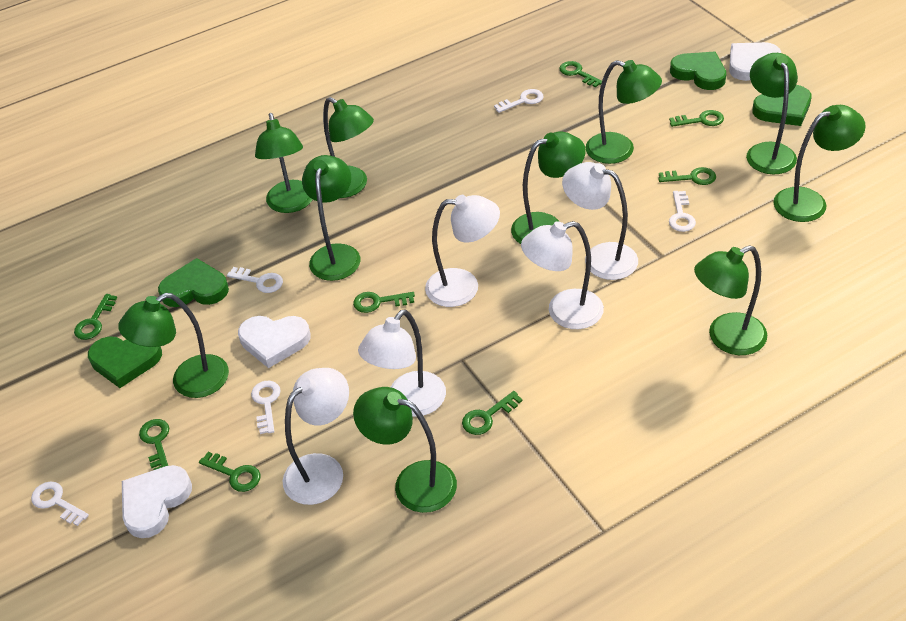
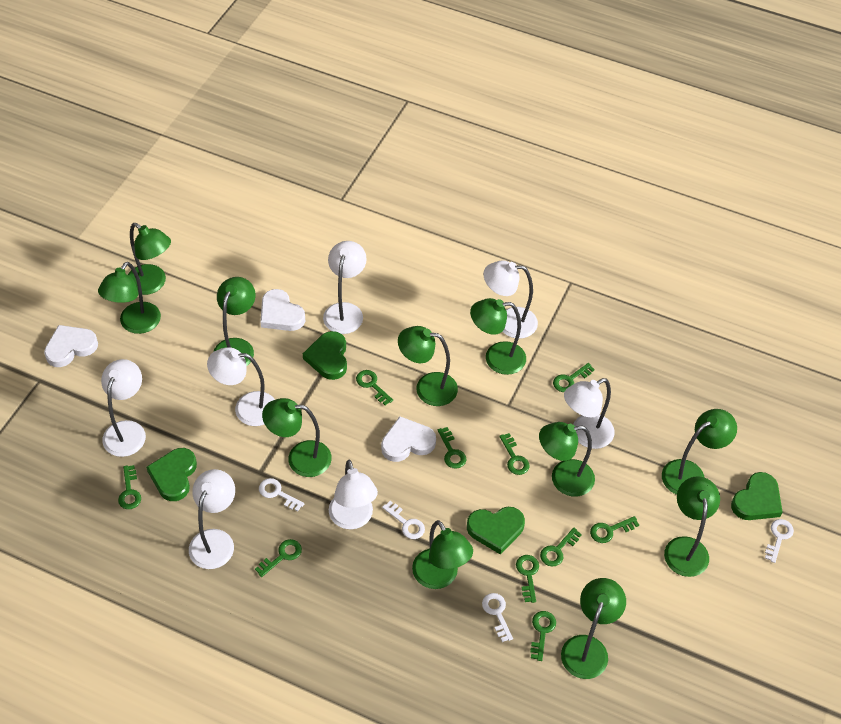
green key: 8 -> 10
green lamp: 10 -> 11
white key: 5 -> 4
white lamp: 5 -> 7

